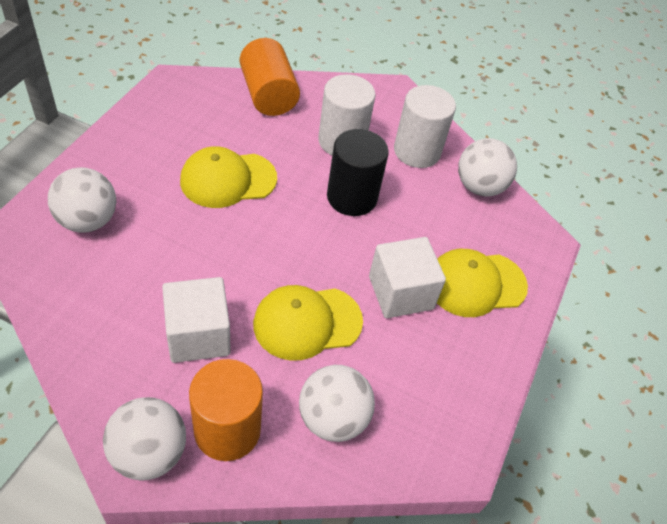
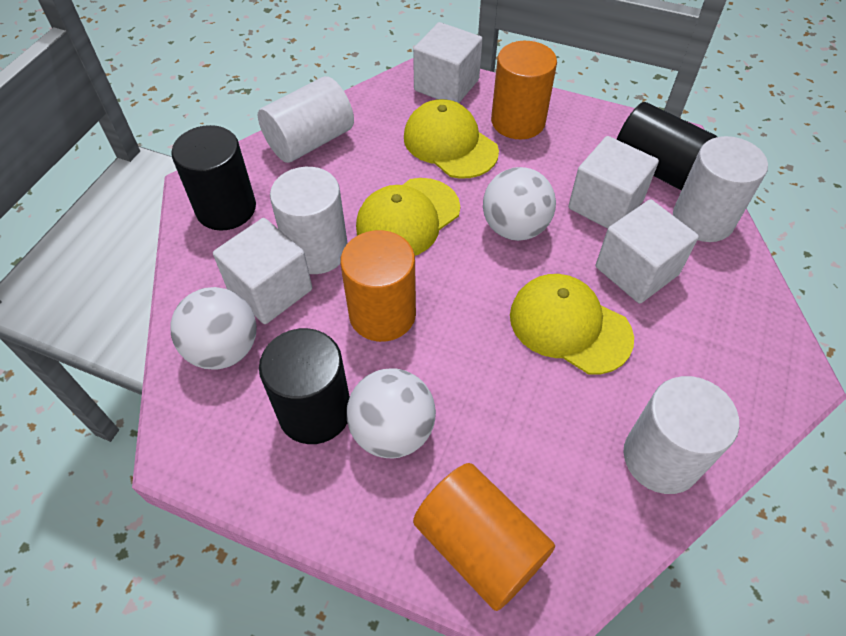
black cylinder: 1 -> 3
orange cylinder: 2 -> 3
white ball: 4 -> 3
white cube: 2 -> 4
white cylinder: 2 -> 4

